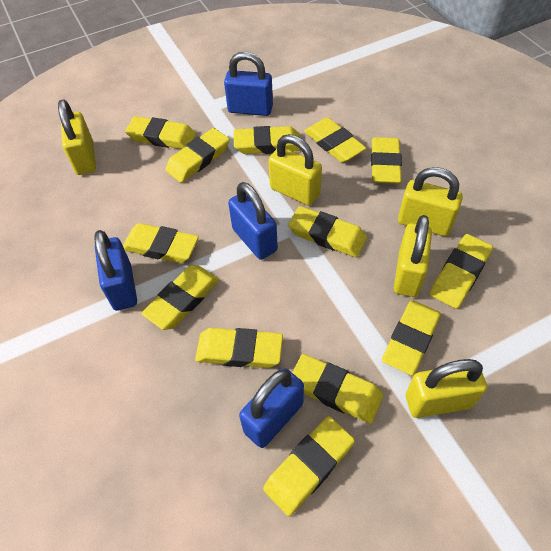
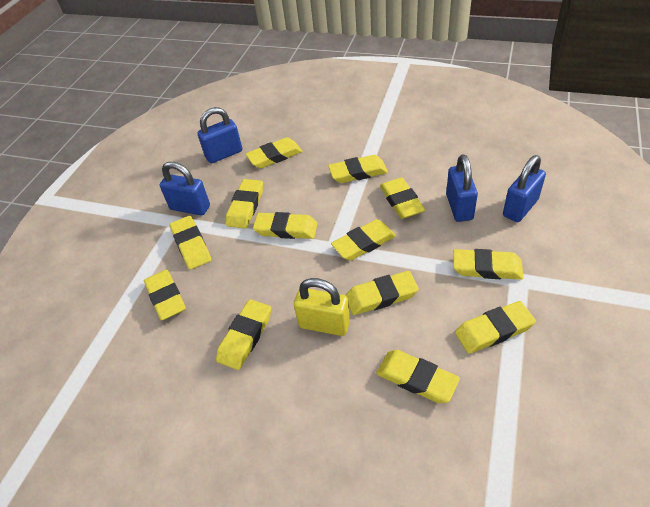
yellow padlock: 5 -> 1

